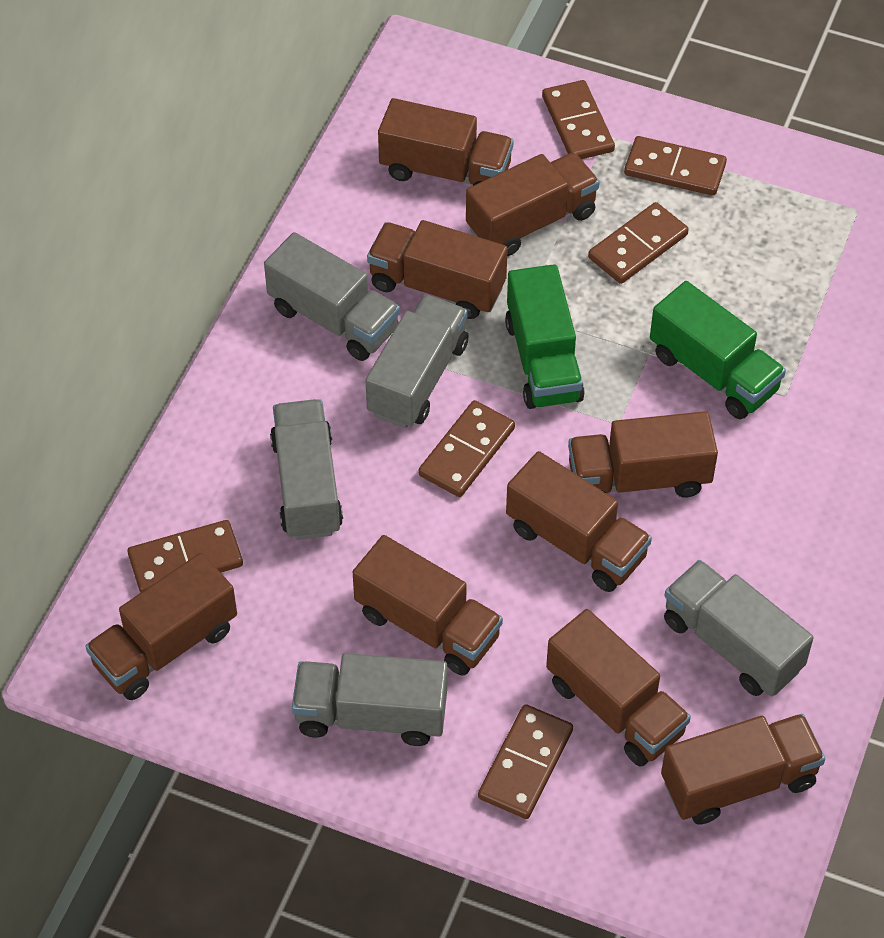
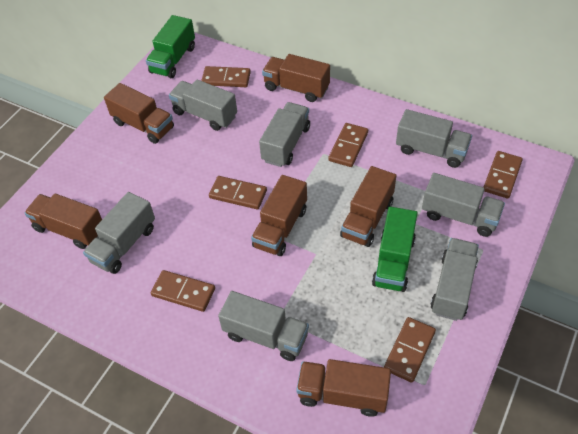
brown truck: 9 -> 6
grey truck: 5 -> 7

